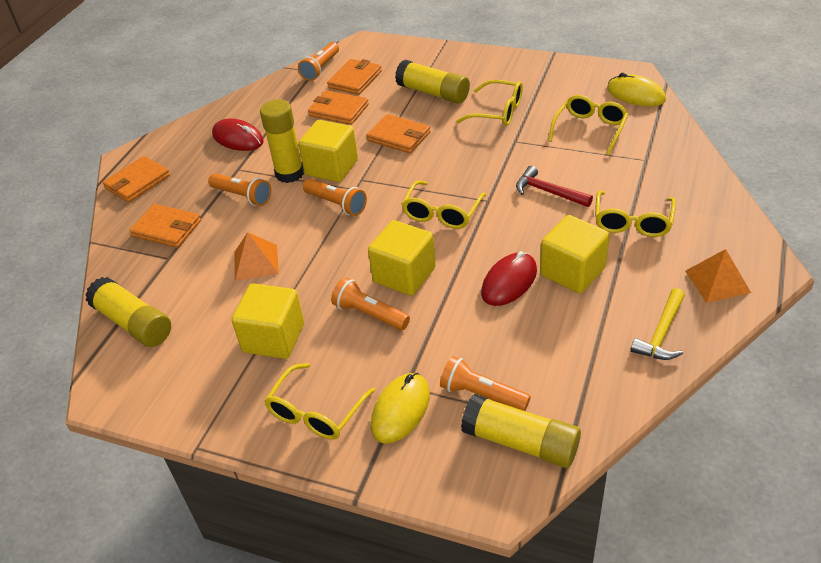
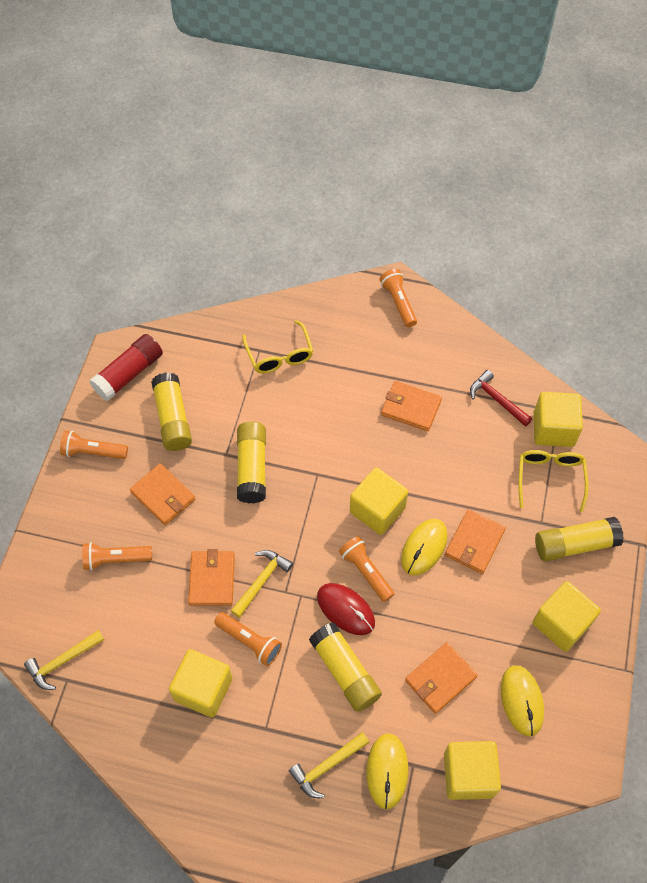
orange pyramid: 2 -> 0
red glue stick: 0 -> 1
red mouse: 2 -> 1
yellow cube: 4 -> 5
yellow glasses: 5 -> 2
yellow hammer: 1 -> 3
yellow mouse: 2 -> 3

